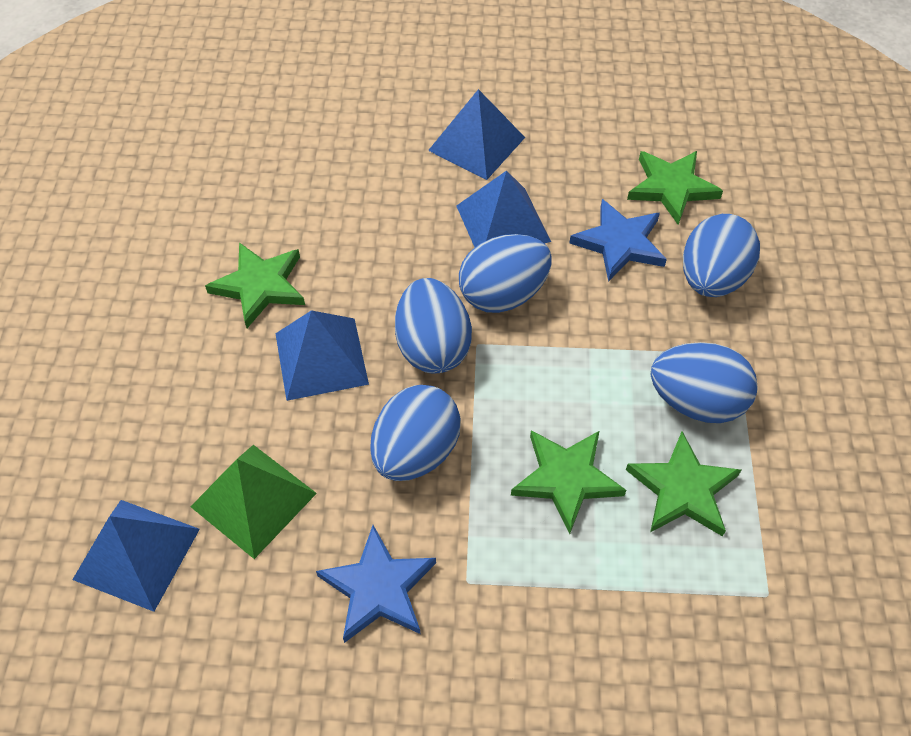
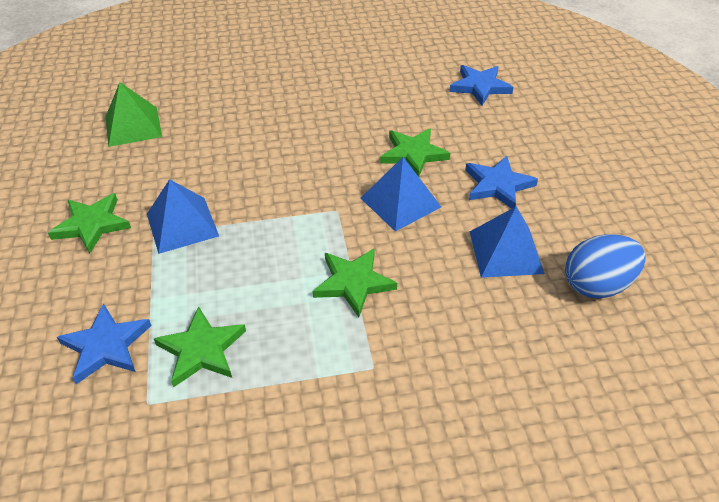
blue egg: 5 -> 1
blue pyramid: 4 -> 3
blue star: 2 -> 3

